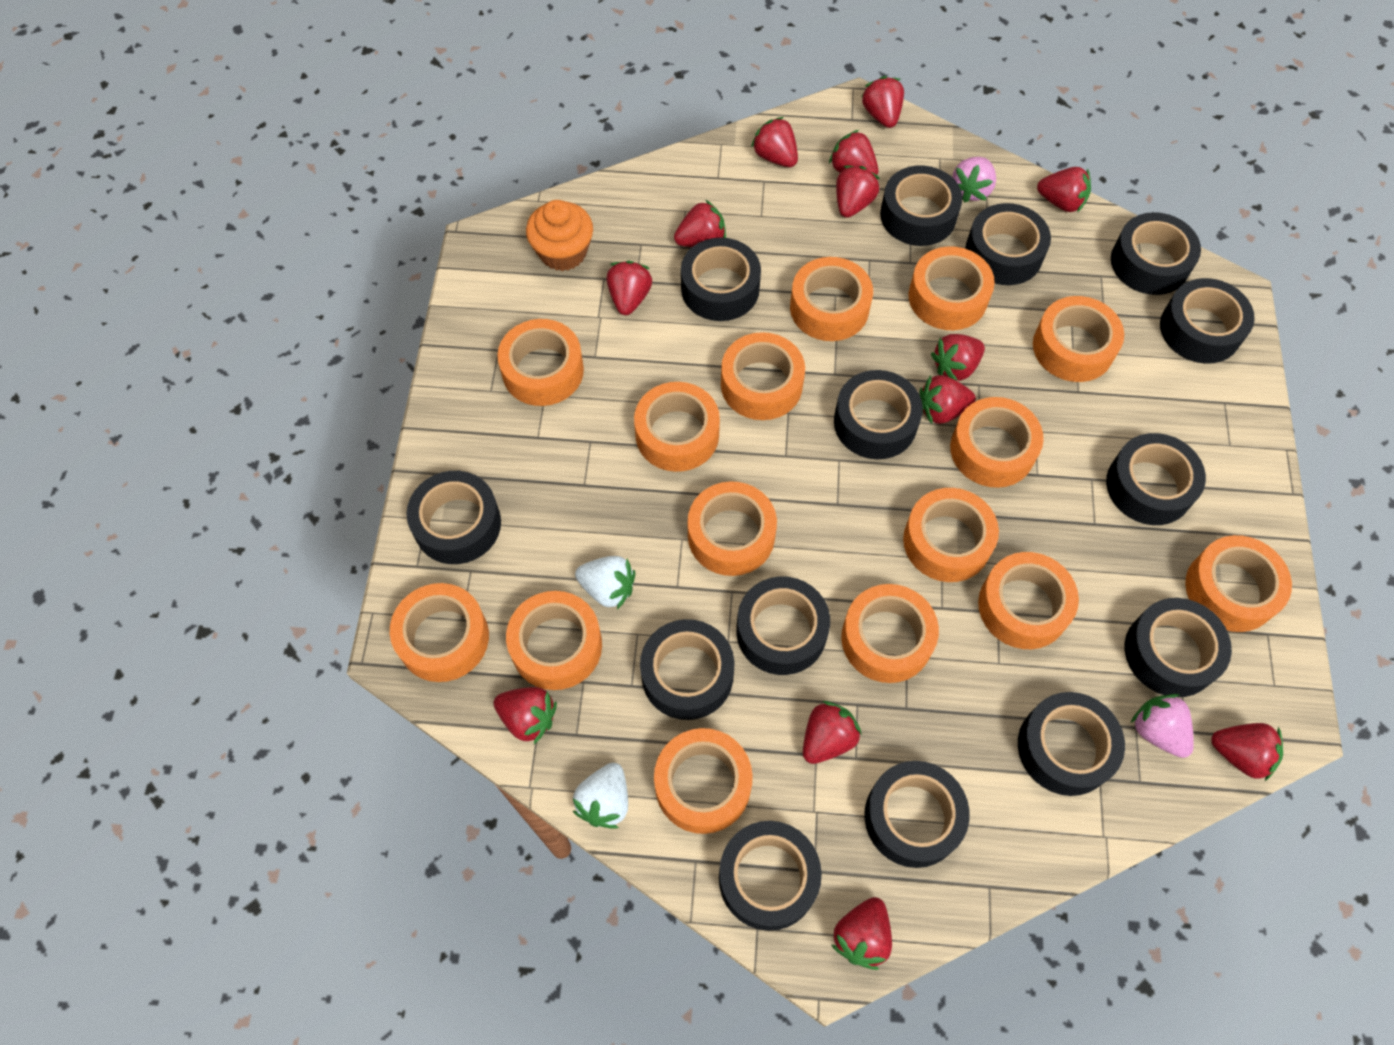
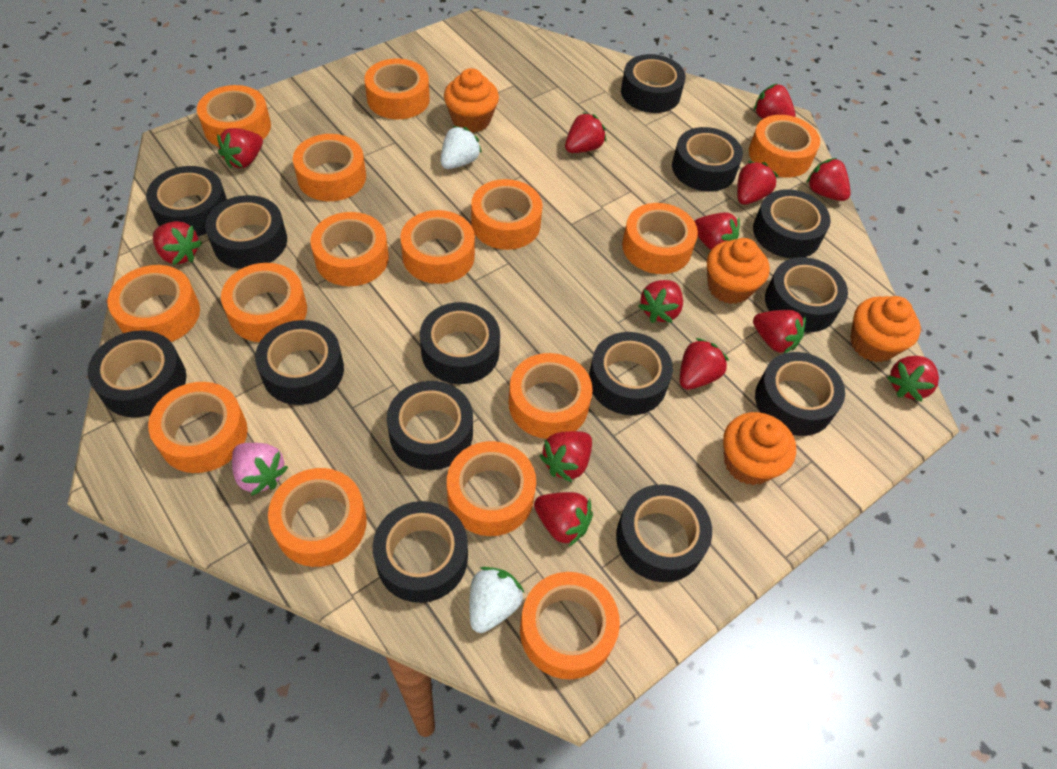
orange cupcake: 1 -> 4
pink strawberry: 2 -> 1

